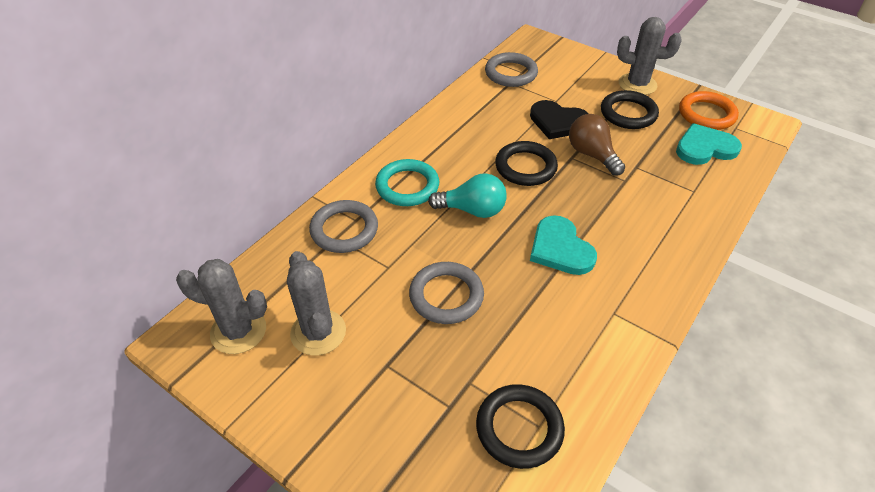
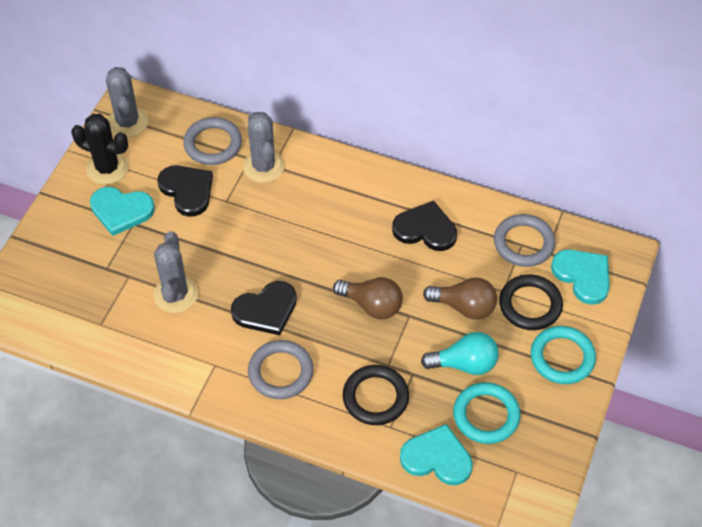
black cactus: 0 -> 1
black heart: 1 -> 3
black ring: 3 -> 2
brown light bulb: 1 -> 2
orange ring: 1 -> 0
turquoise heart: 2 -> 3
turquoise ring: 1 -> 2

